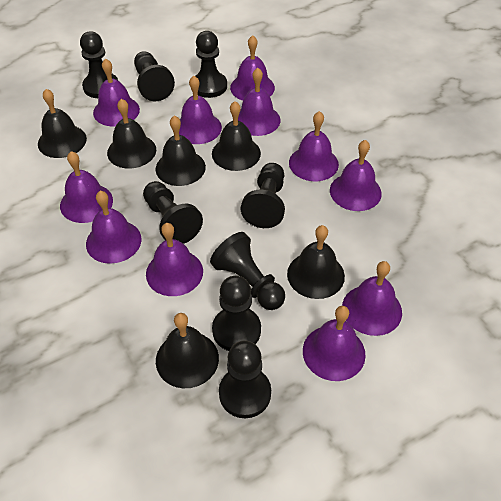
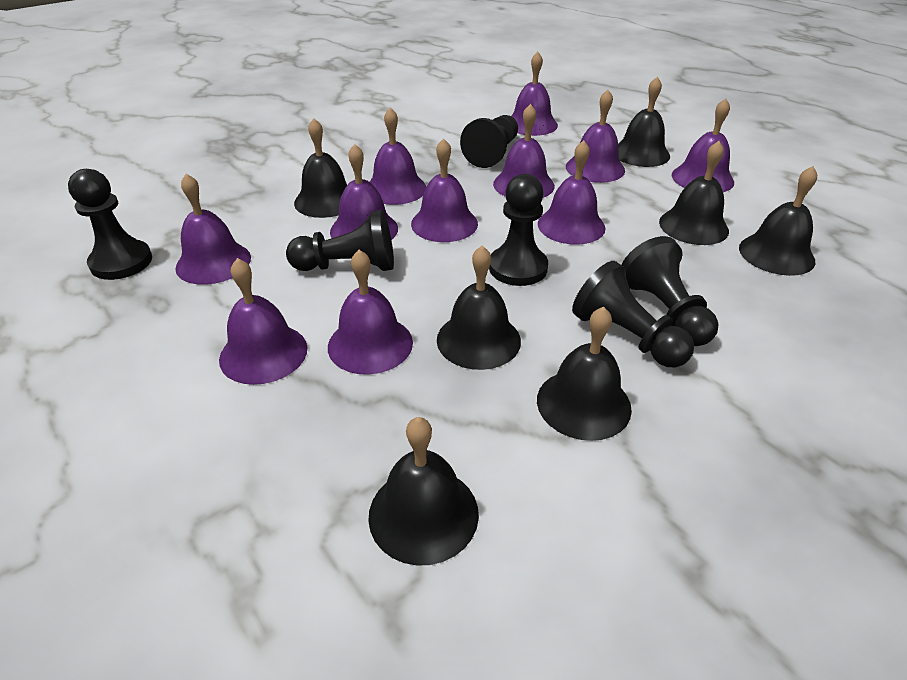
black bell: 6 -> 7
black pawn: 8 -> 6

